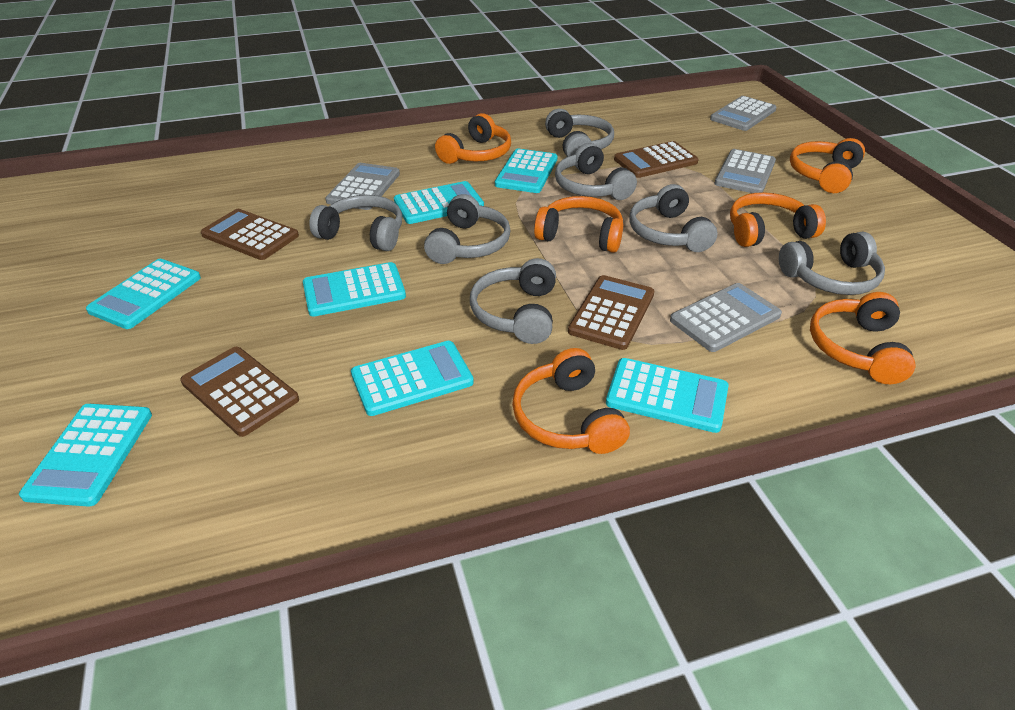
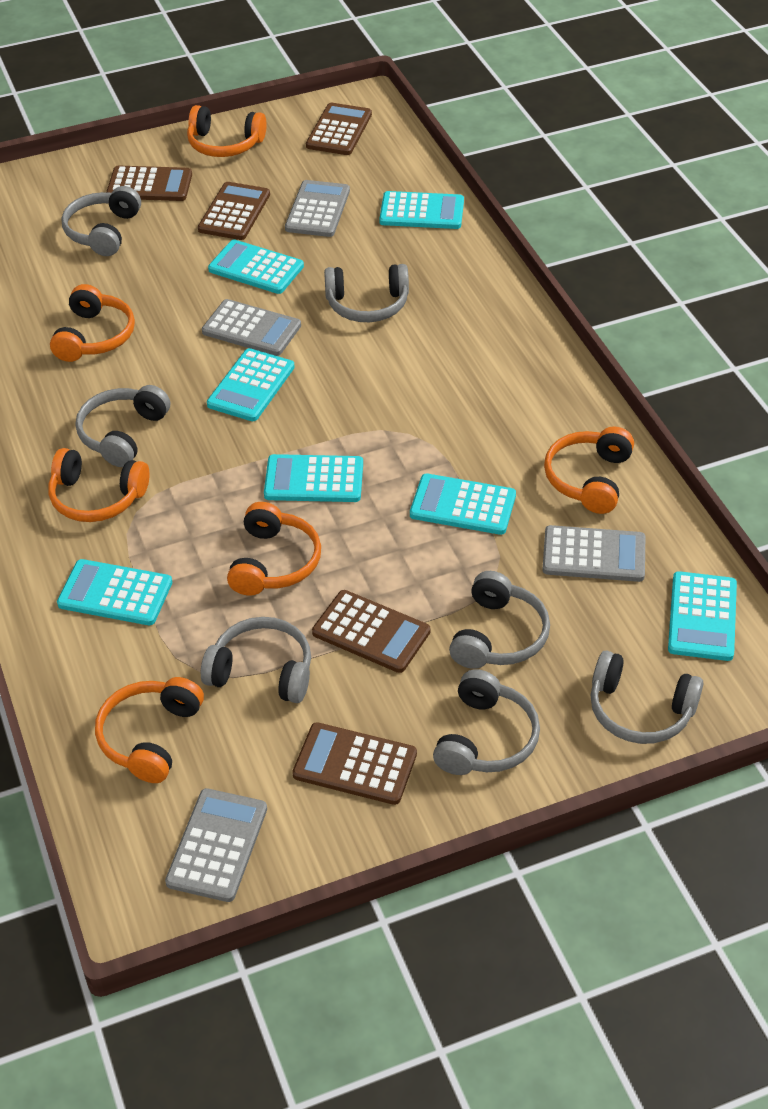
brown calculator: 4 -> 5

